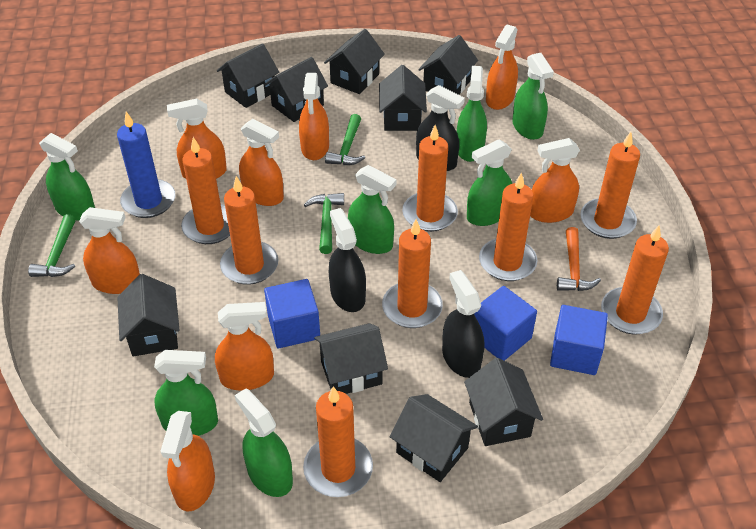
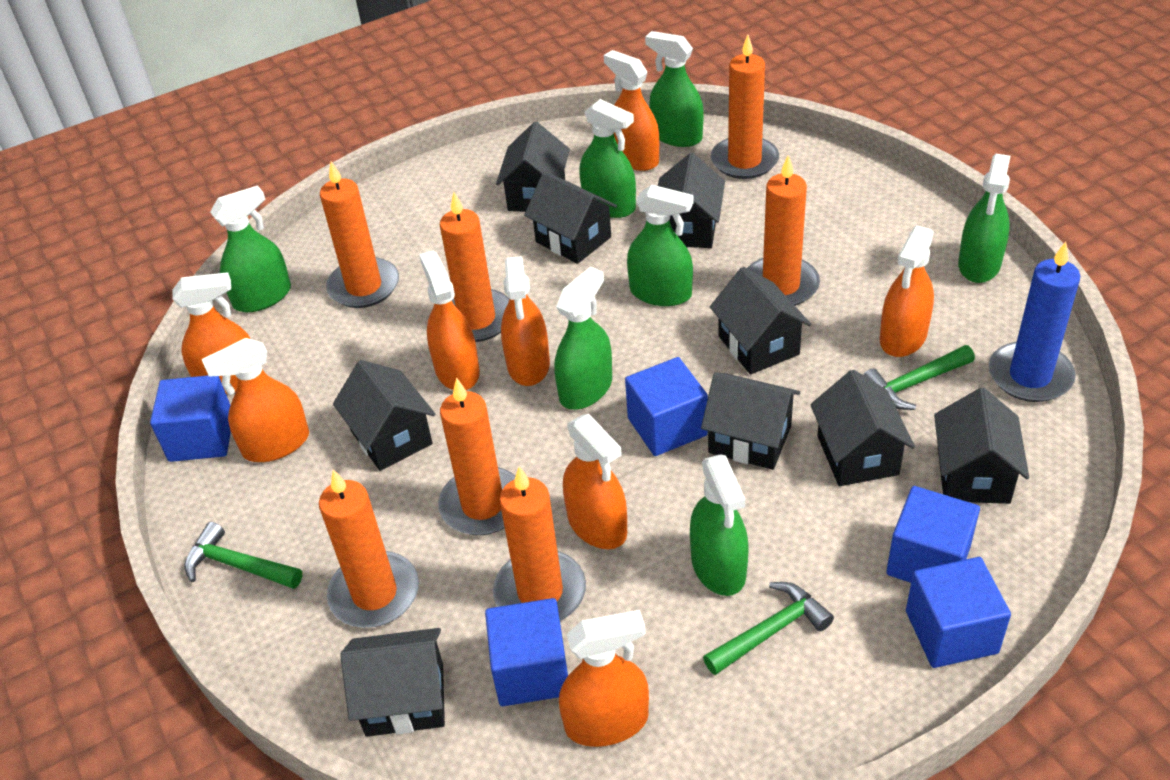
black spray bottle: 3 -> 0
blue cube: 3 -> 5
orange candle: 8 -> 7
orange hammer: 1 -> 0

